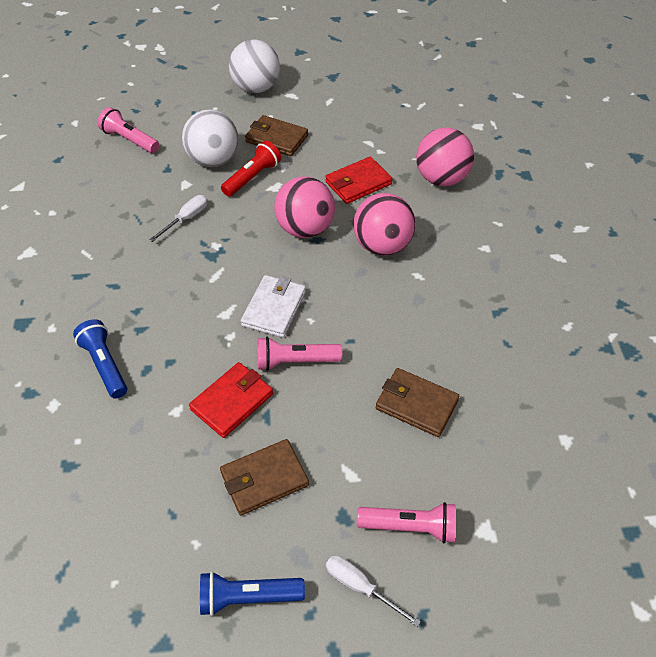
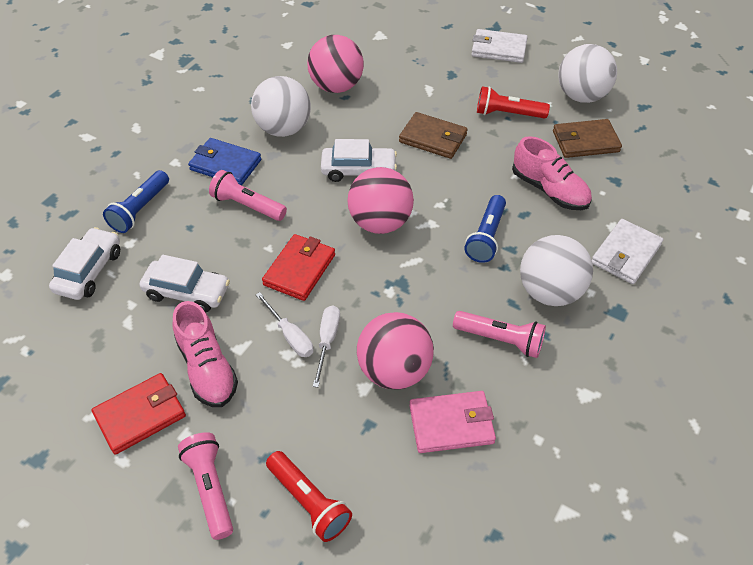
blue wallet: 0 -> 1
brown wallet: 3 -> 2
pink shoe: 0 -> 2
pink wallet: 0 -> 1
red flashlight: 1 -> 2
white ball: 2 -> 3
white car: 0 -> 3
white wallet: 1 -> 2

